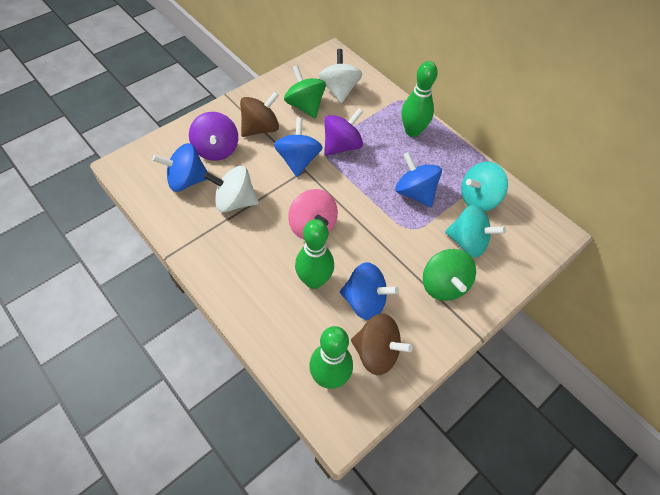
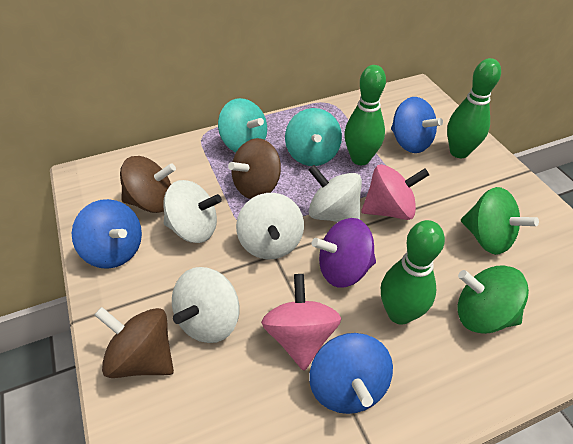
blue spinning top: 4 -> 3
brown spinning top: 2 -> 3
pink spinning top: 1 -> 2
purple spinning top: 2 -> 1
white spinning top: 2 -> 4

